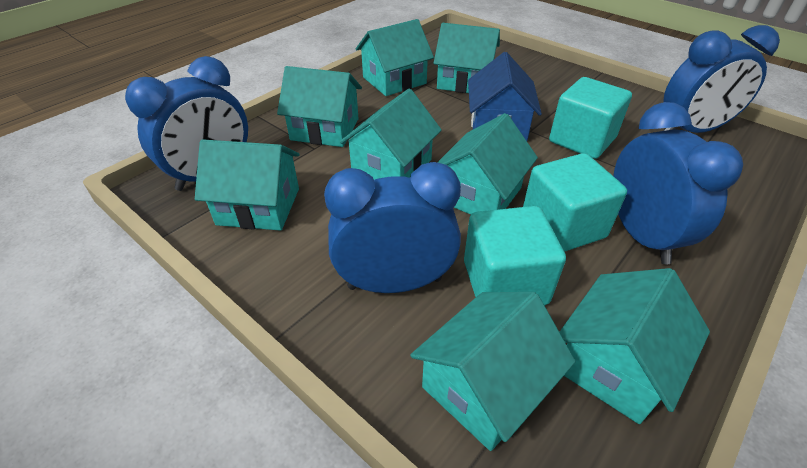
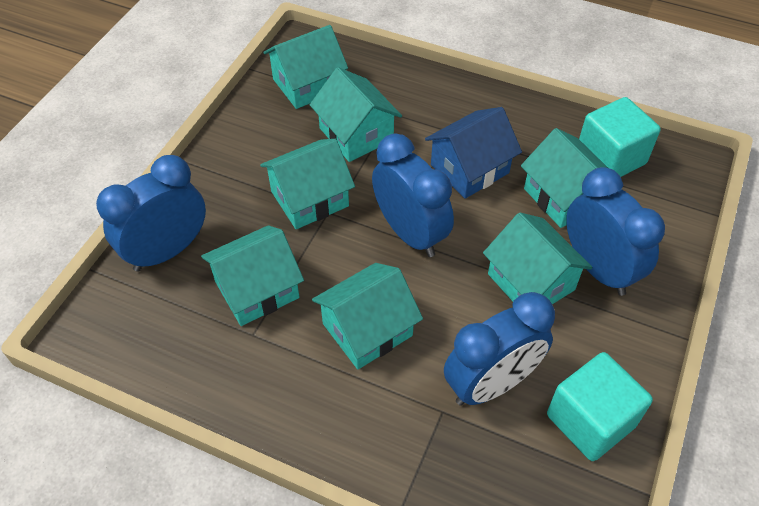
turquoise cube: 3 -> 2
turquoise house: 8 -> 7

